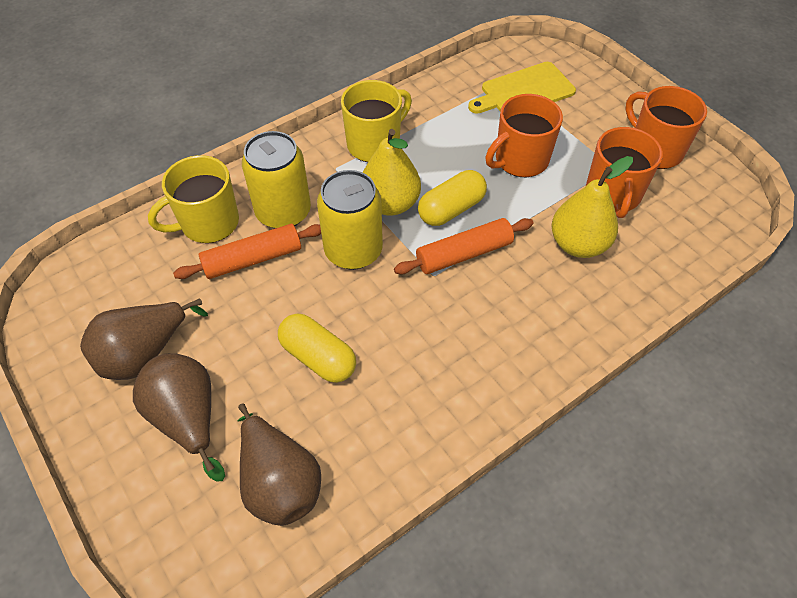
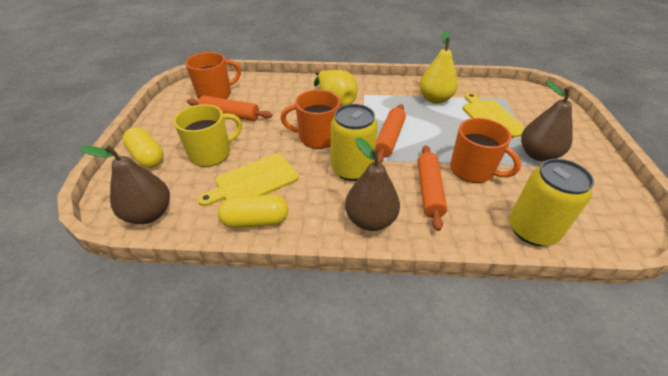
orange rolling pin: 2 -> 3
yellow cutting board: 1 -> 2
yellow mug: 2 -> 1

